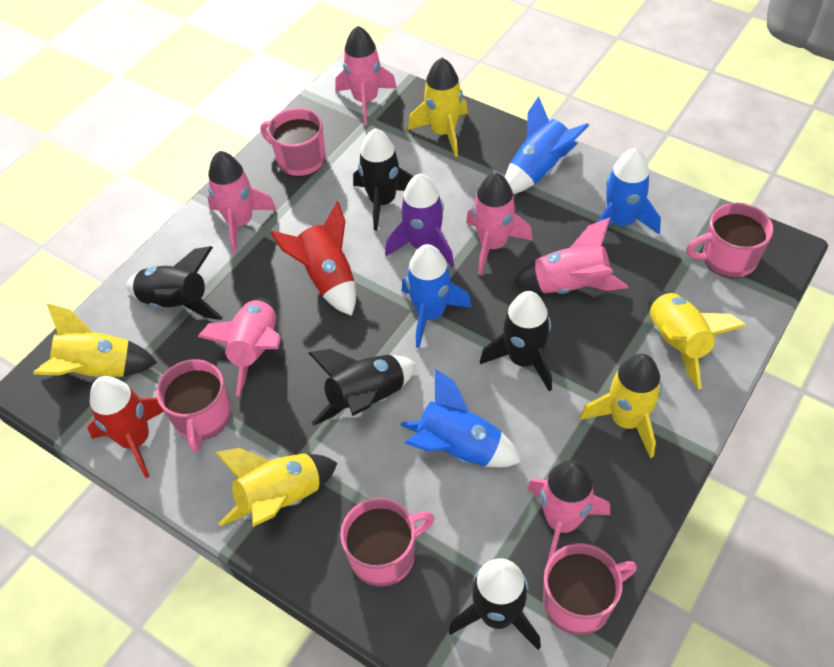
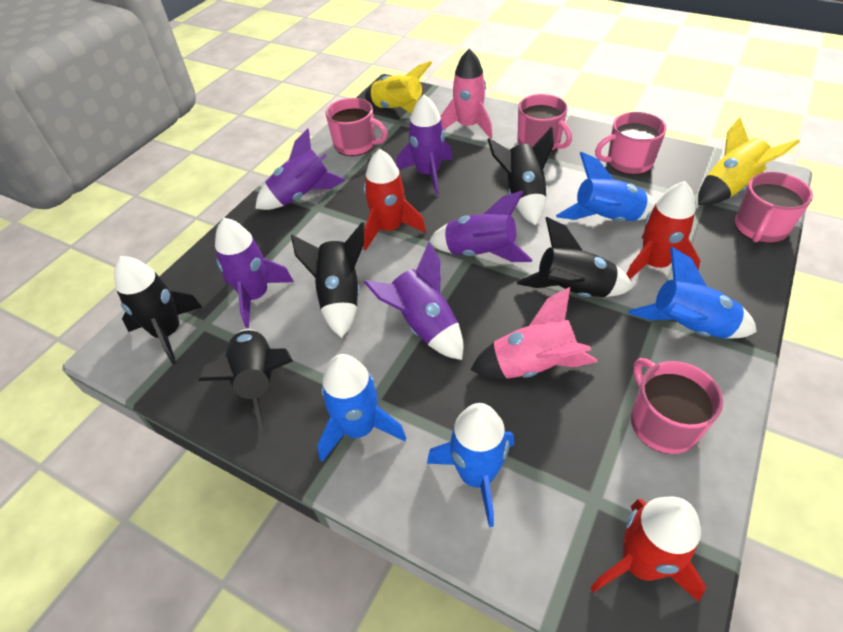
pink rocket: 6 -> 2
purple rocket: 1 -> 5
red rocket: 2 -> 3
yellow rocket: 5 -> 2

